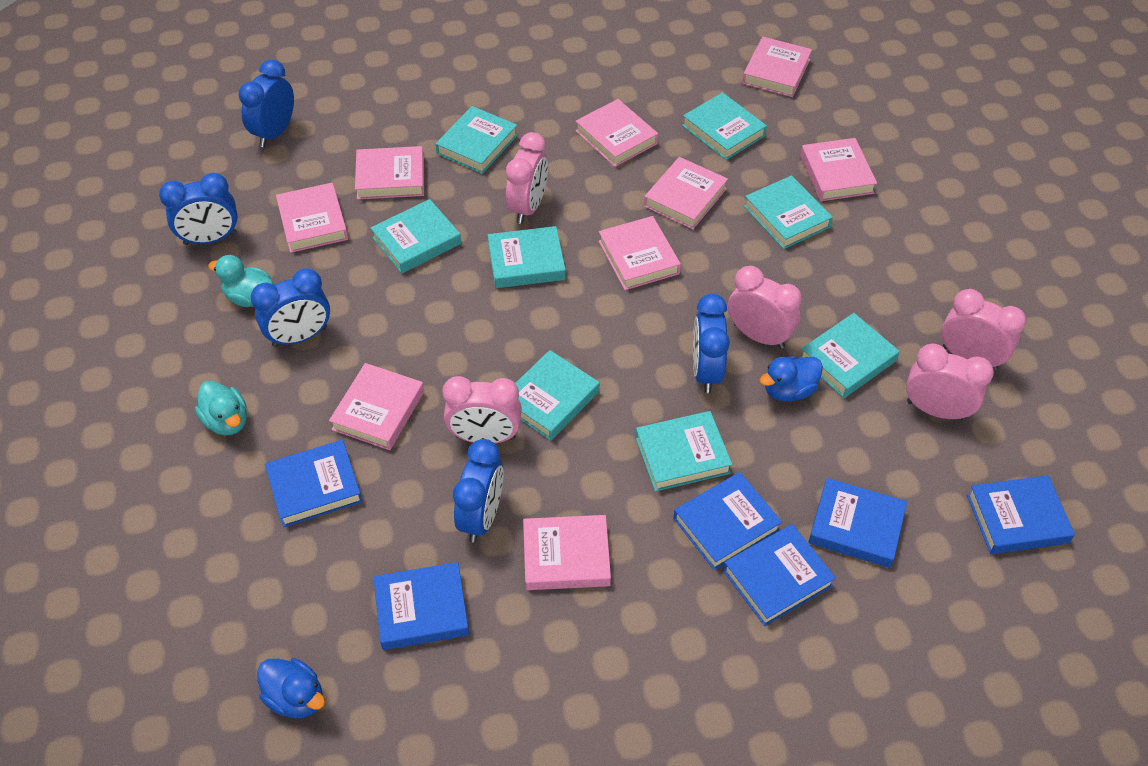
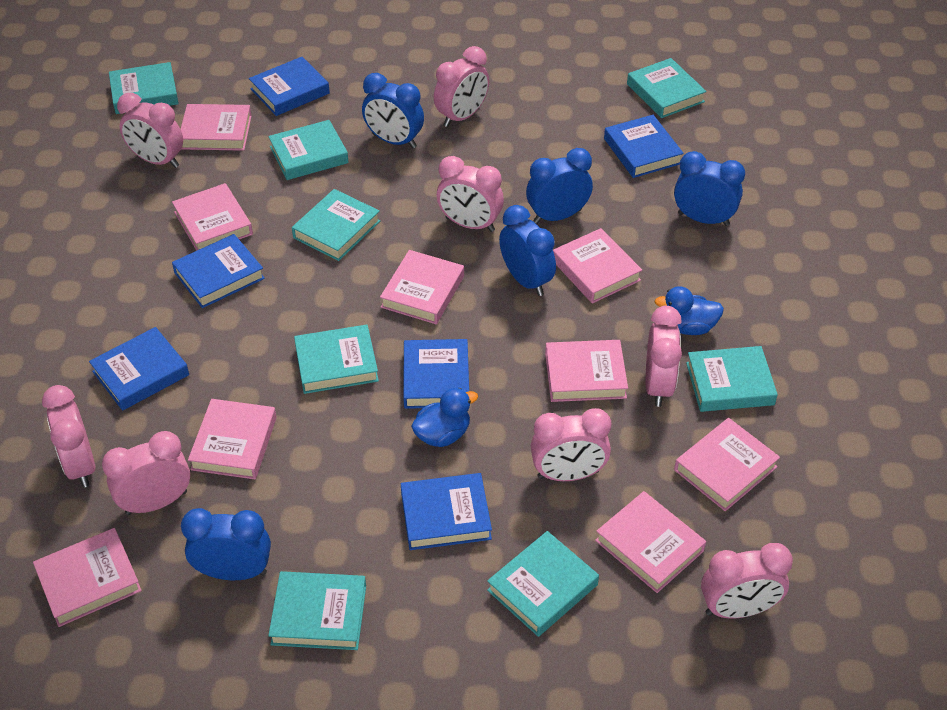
pink clock: 5 -> 8
turquoise duck: 2 -> 0

